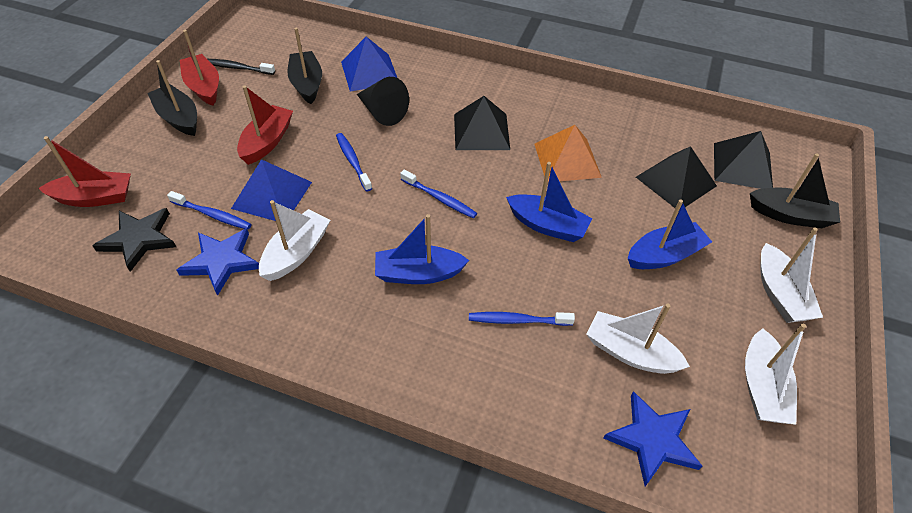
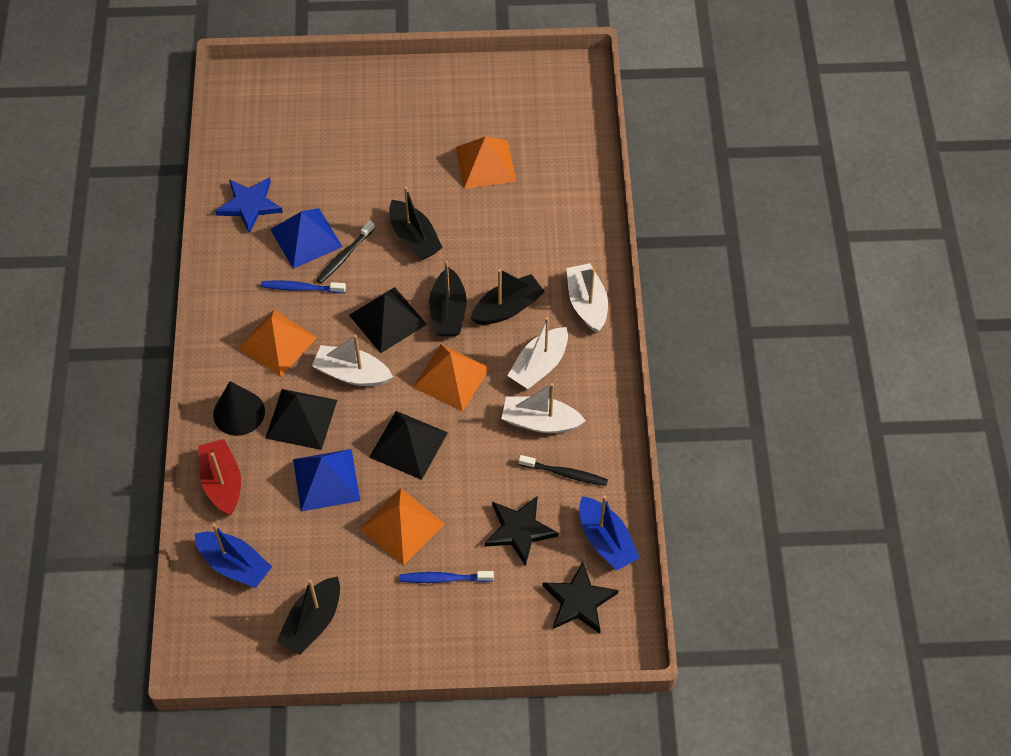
black boat: 3 -> 4
black star: 1 -> 2
black toothbrush: 1 -> 2
blue boat: 3 -> 2
blue star: 2 -> 1
blue toothbrush: 4 -> 2
orange pyramid: 1 -> 4
red boat: 3 -> 1

